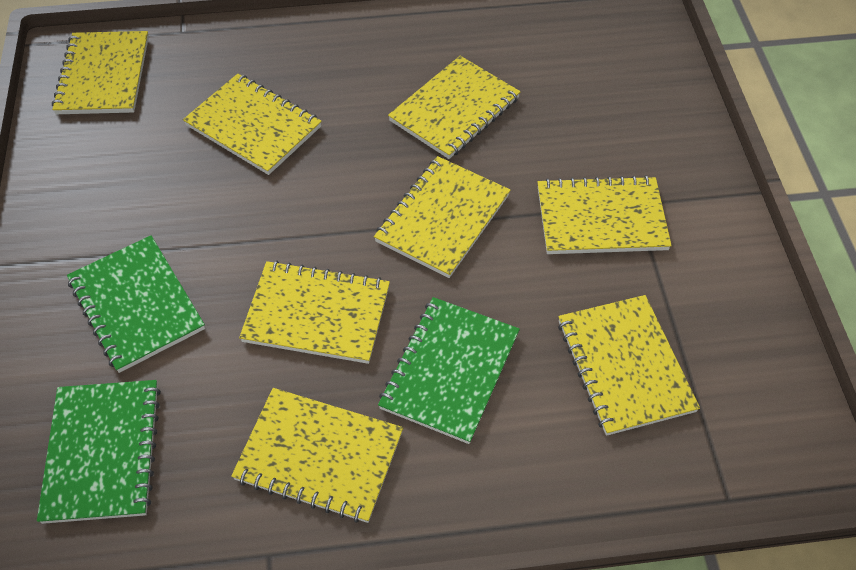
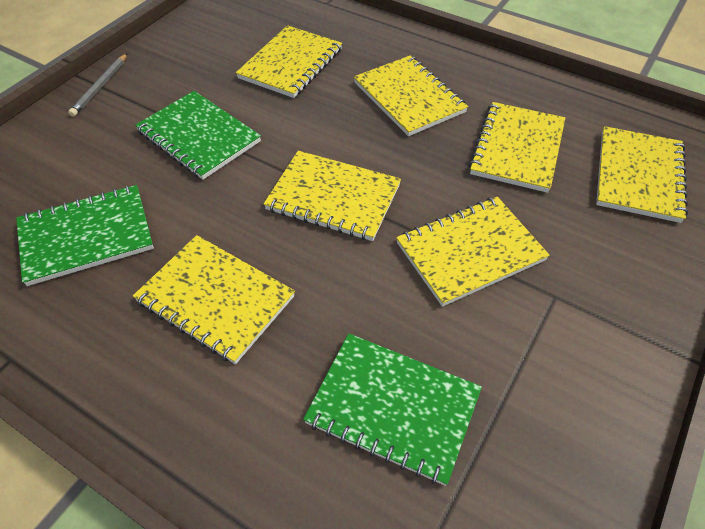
grey pencil: 0 -> 1
yellow notebook: 8 -> 7

